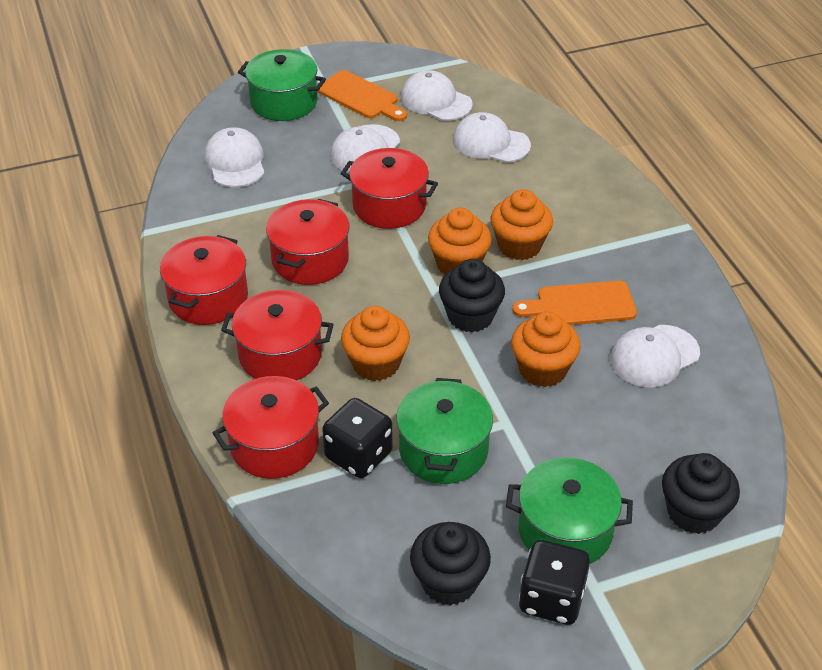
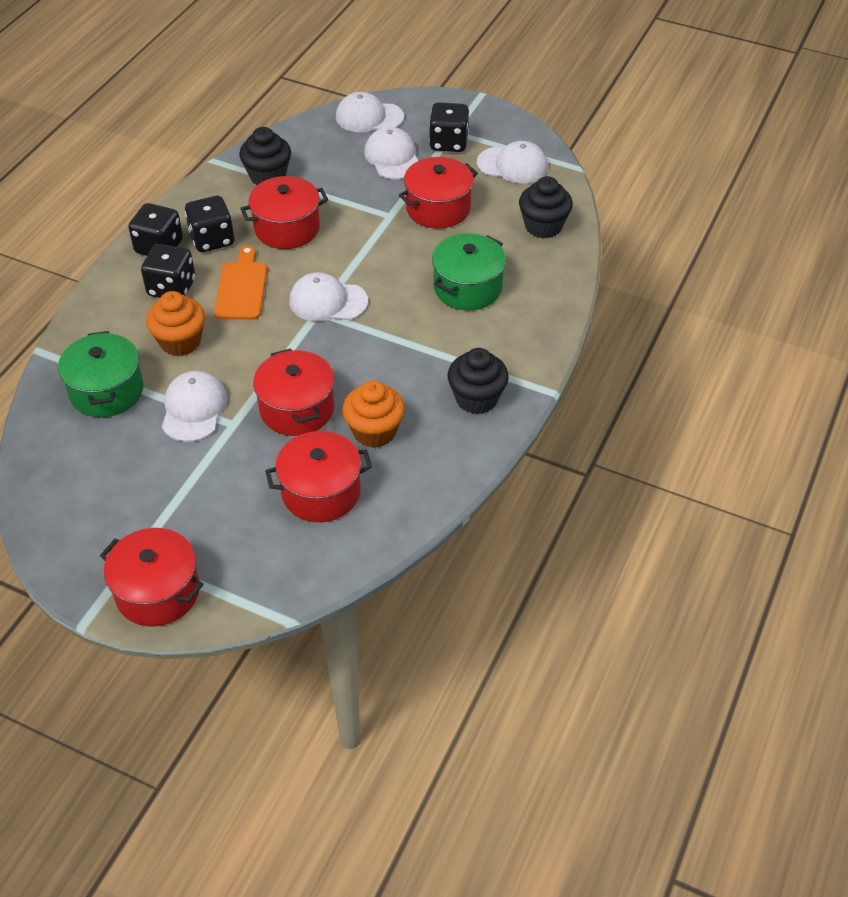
black dice: 2 -> 4
green pot: 3 -> 2
orange cupcake: 4 -> 2
orange cutting board: 2 -> 1

